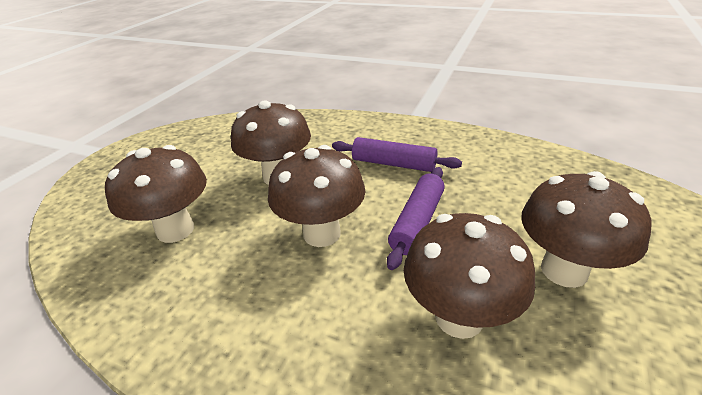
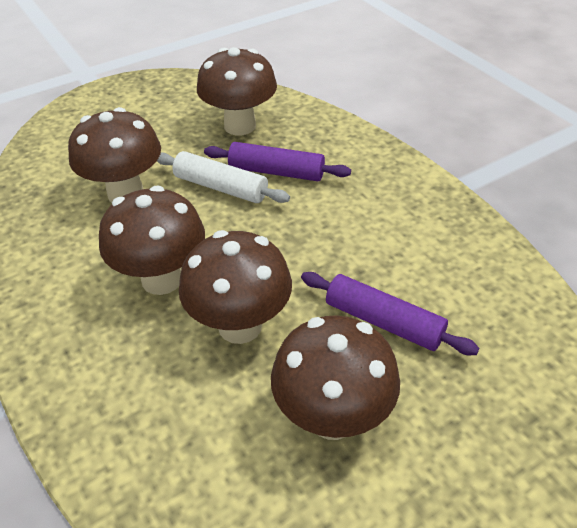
white rolling pin: 0 -> 1

